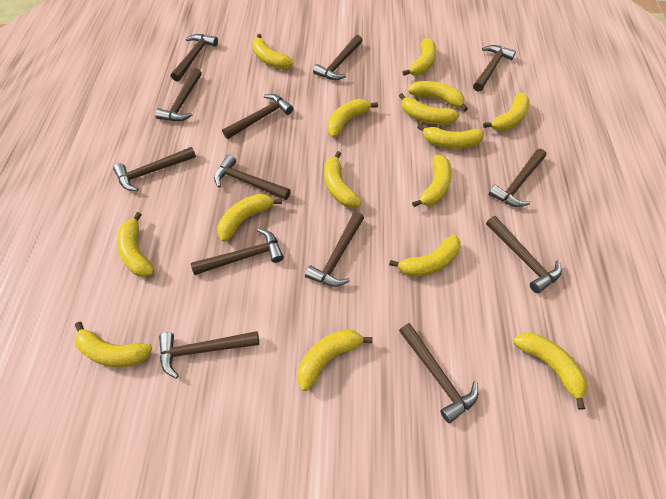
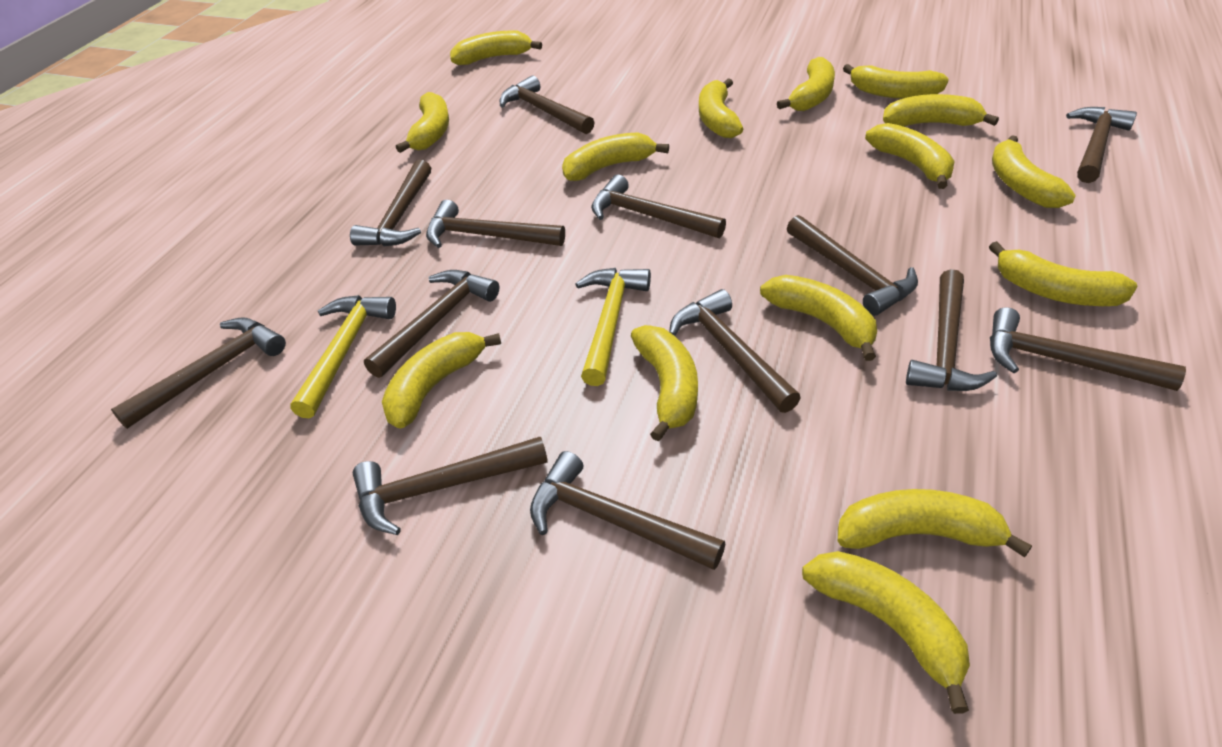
yellow hammer: 0 -> 2

